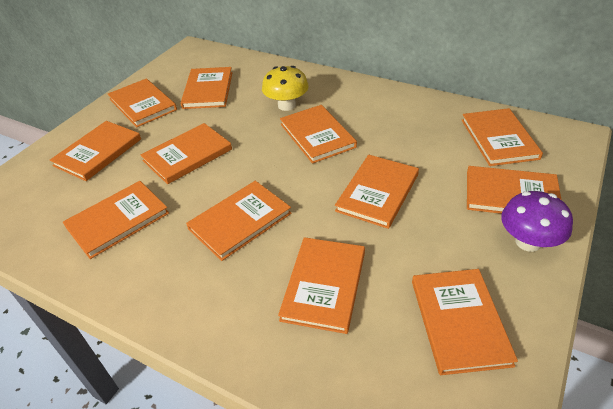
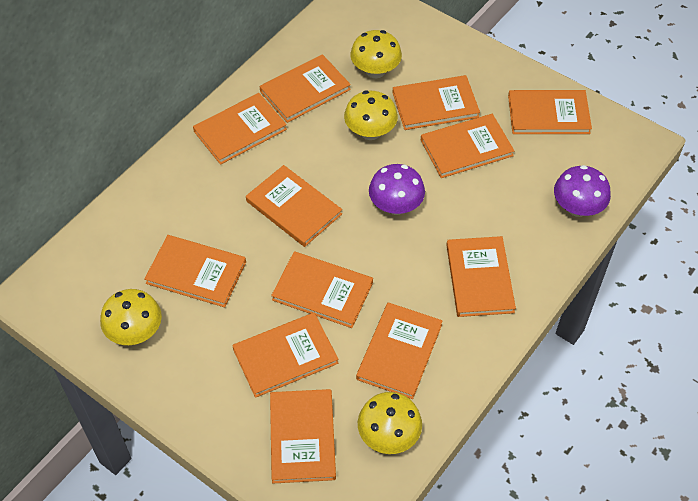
purple mushroom: 1 -> 2
yellow mushroom: 1 -> 4

